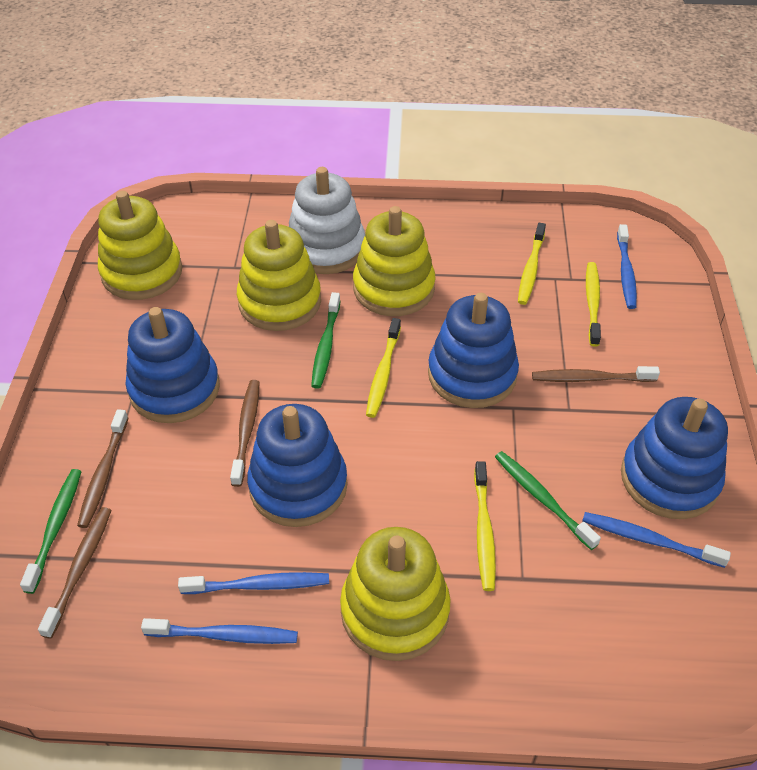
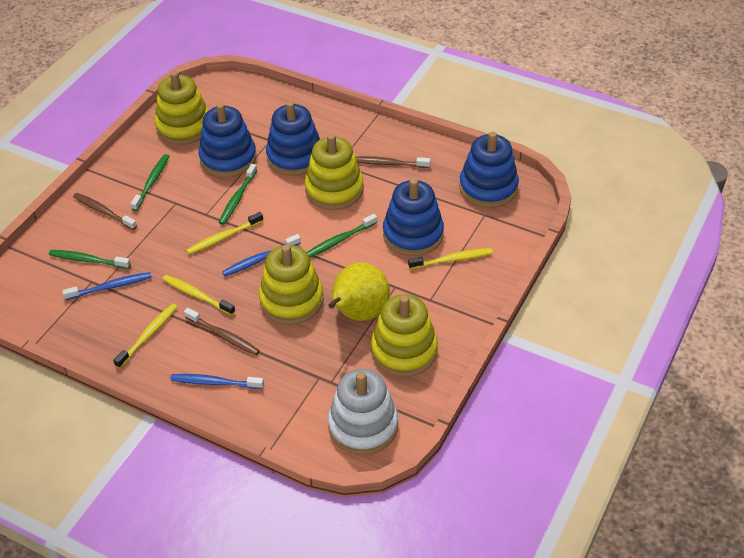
blue toothbrush: 4 -> 3
brown toothbrush: 4 -> 3
green toothbrush: 3 -> 4
yellow pear: 0 -> 1

